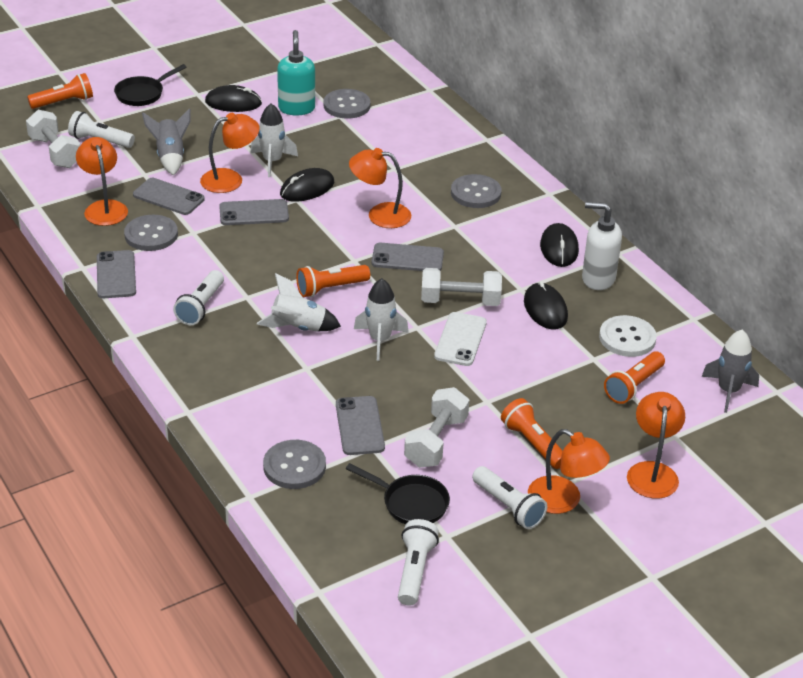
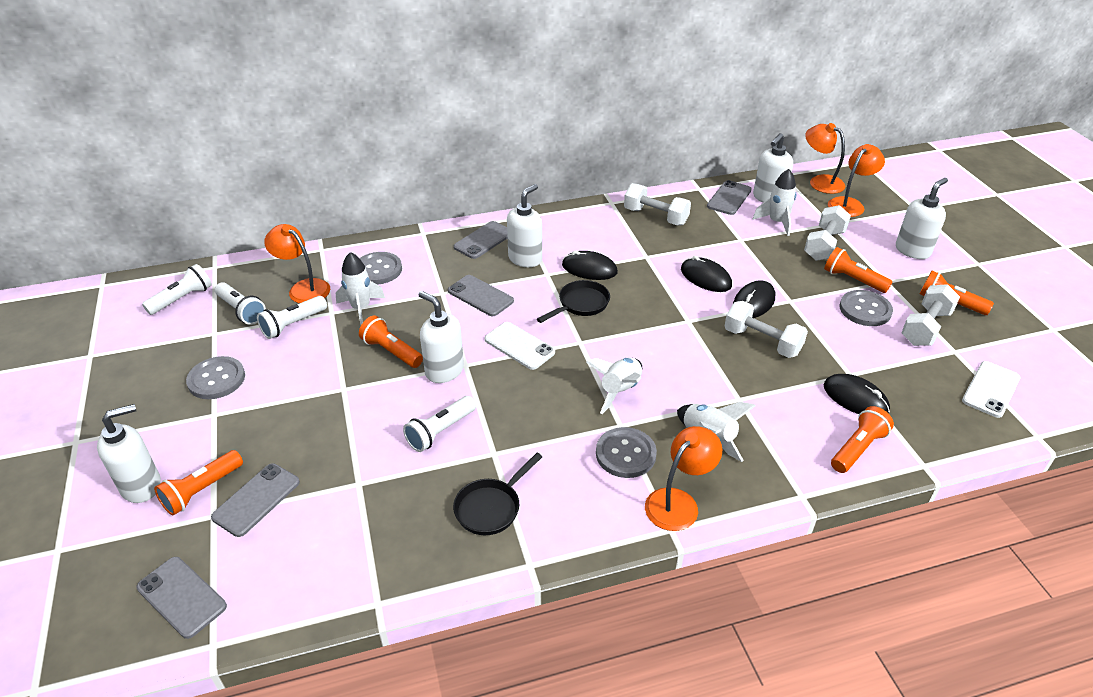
grey rocket: 2 -> 0
orange flashlight: 4 -> 5
orange lamp: 5 -> 4
turquoise soap dispenser: 1 -> 0
white button: 1 -> 0
white dumbbell: 3 -> 4
white phone: 1 -> 2
white rocket: 3 -> 4
white soap dispenser: 1 -> 5

